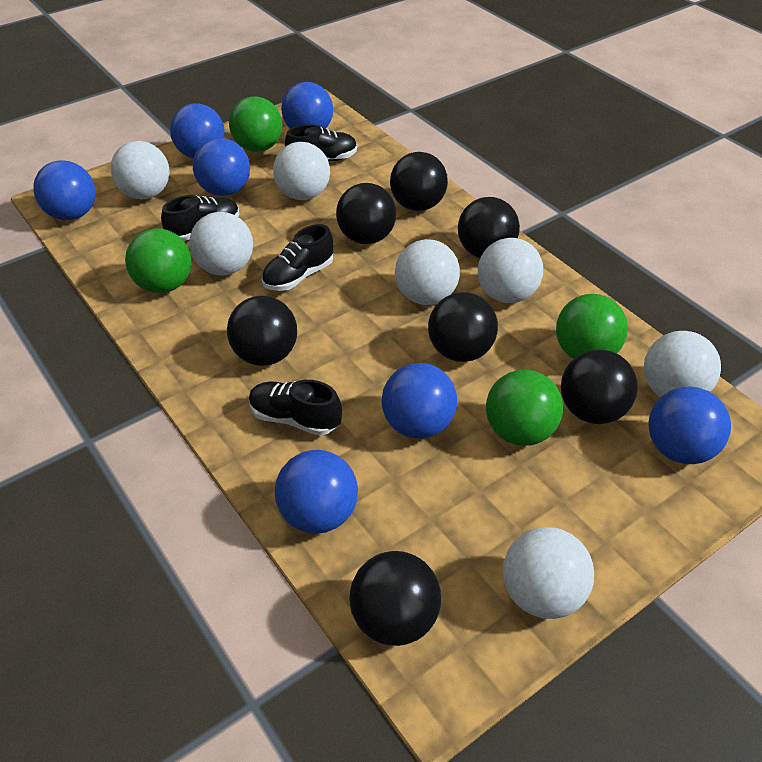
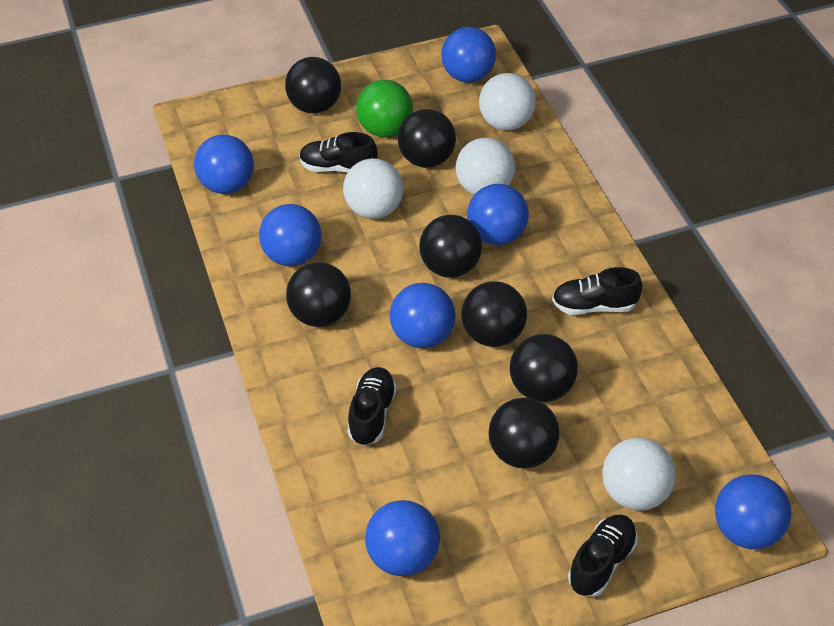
green ball: 4 -> 1
white ball: 7 -> 4

